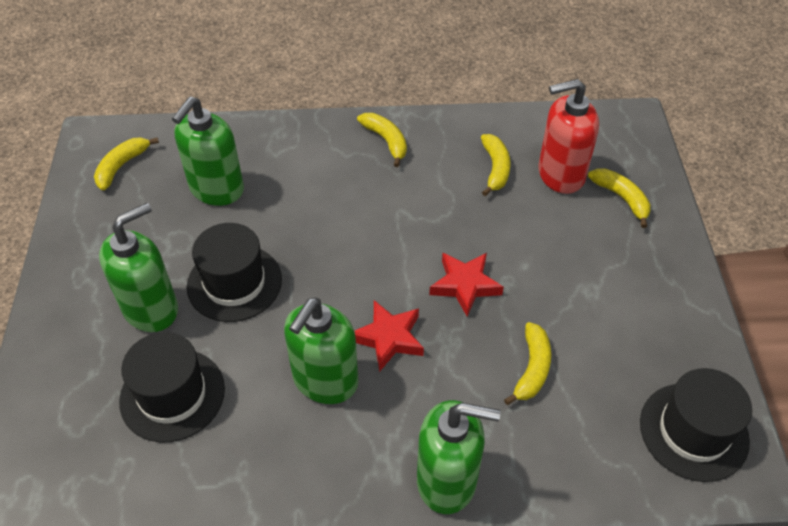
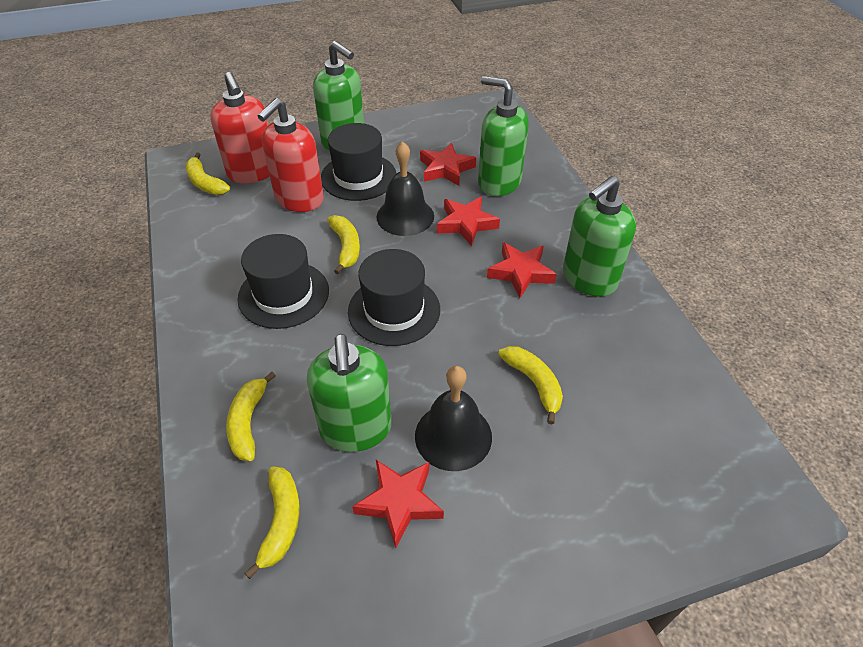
black bell: 0 -> 2
red soap dispenser: 1 -> 2
red star: 2 -> 4

